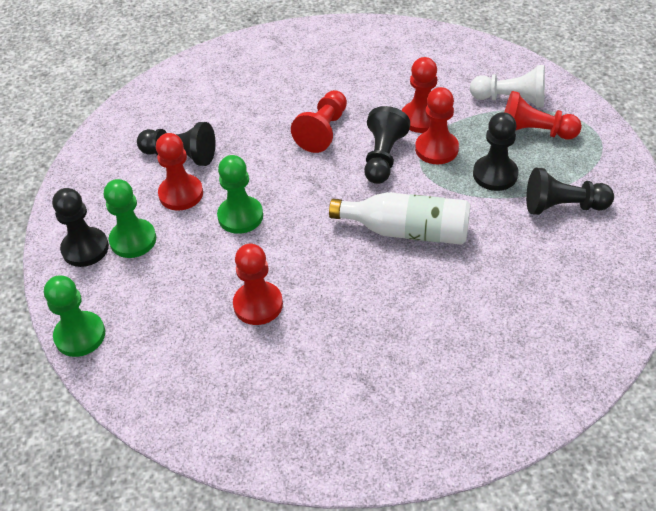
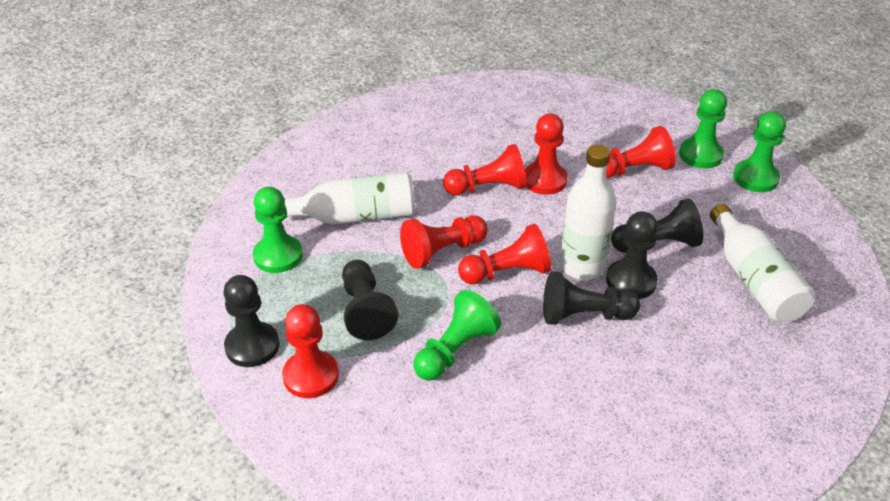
green pawn: 3 -> 4
white bottle: 1 -> 3
white pawn: 1 -> 0

